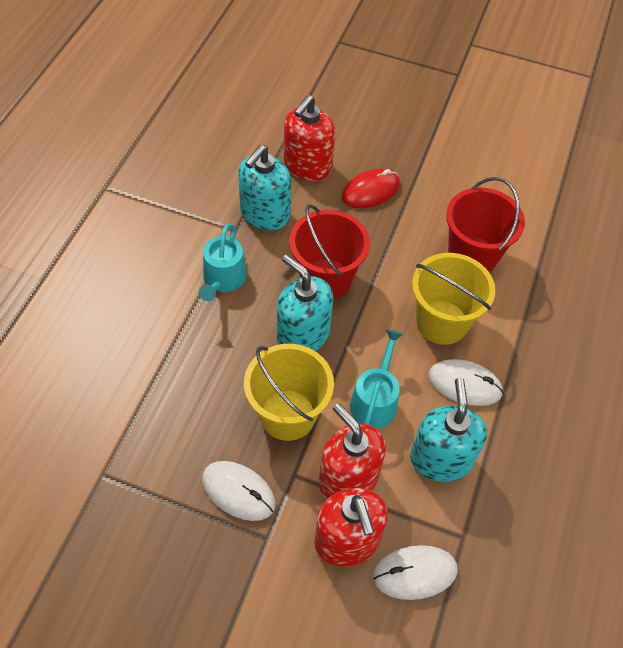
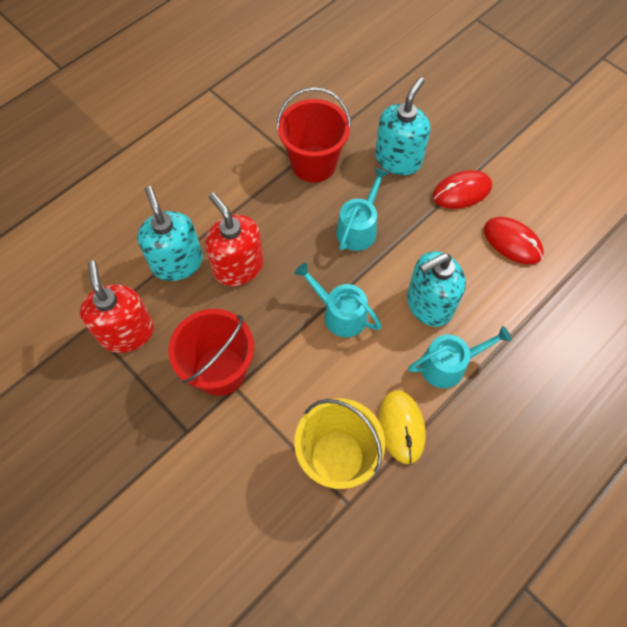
red mouse: 1 -> 2
red soap dispenser: 3 -> 2
turquoise watering can: 2 -> 3
white mouse: 3 -> 0
yellow bucket: 2 -> 1
yellow mouse: 0 -> 1

